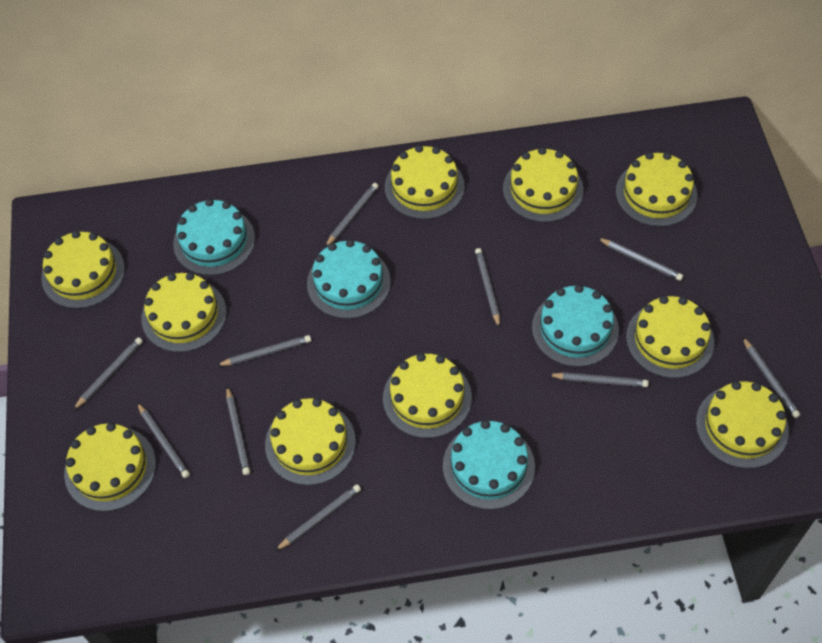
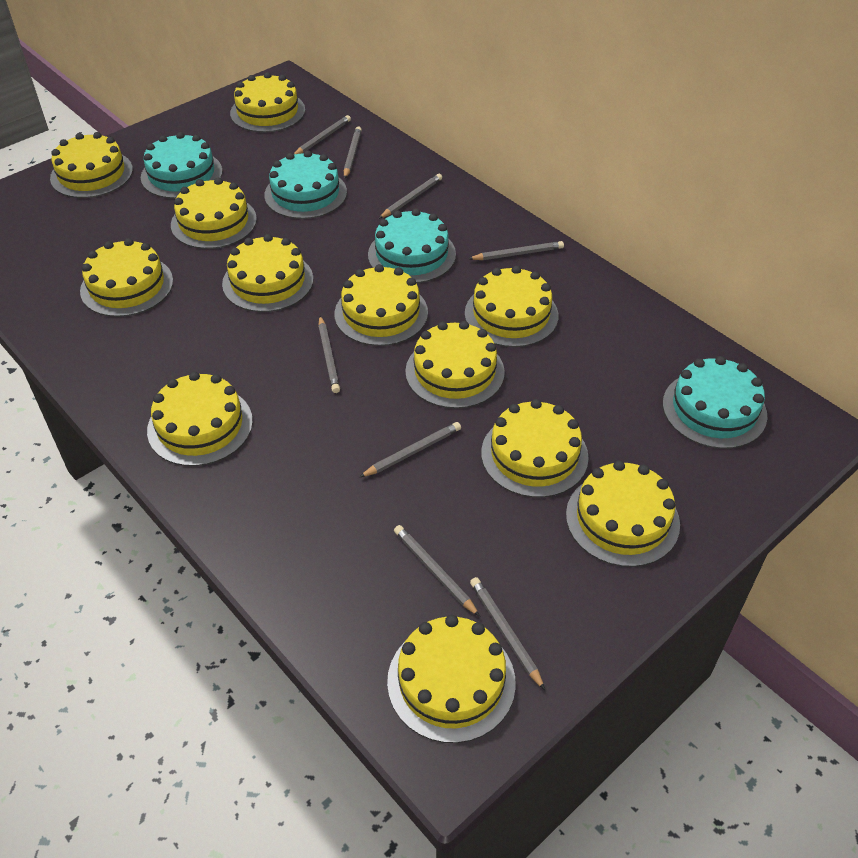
grey pencil: 10 -> 8
yellow cake: 10 -> 12

